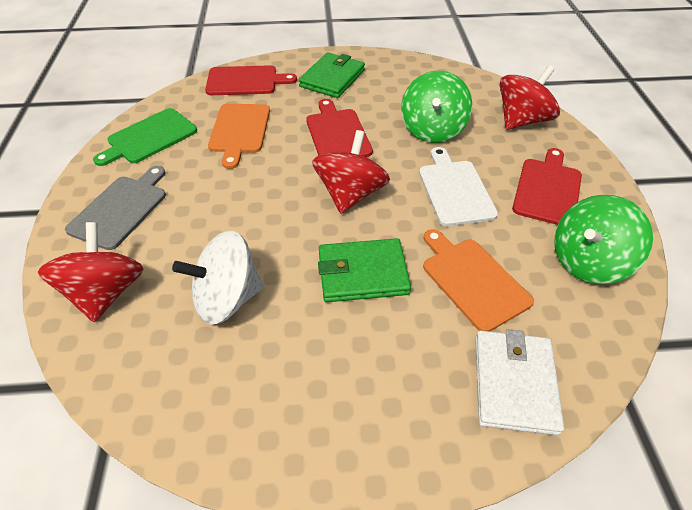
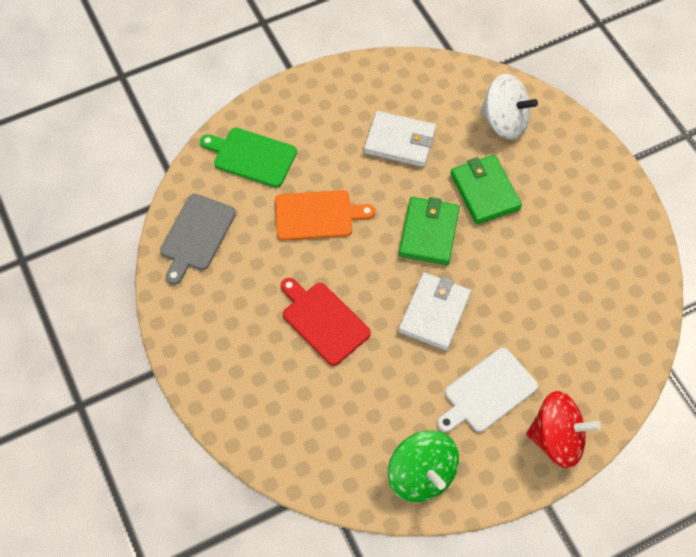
green spinning top: 2 -> 1
orange cutting board: 2 -> 1
red cutting board: 3 -> 1
red spinning top: 3 -> 1
white wallet: 1 -> 2

